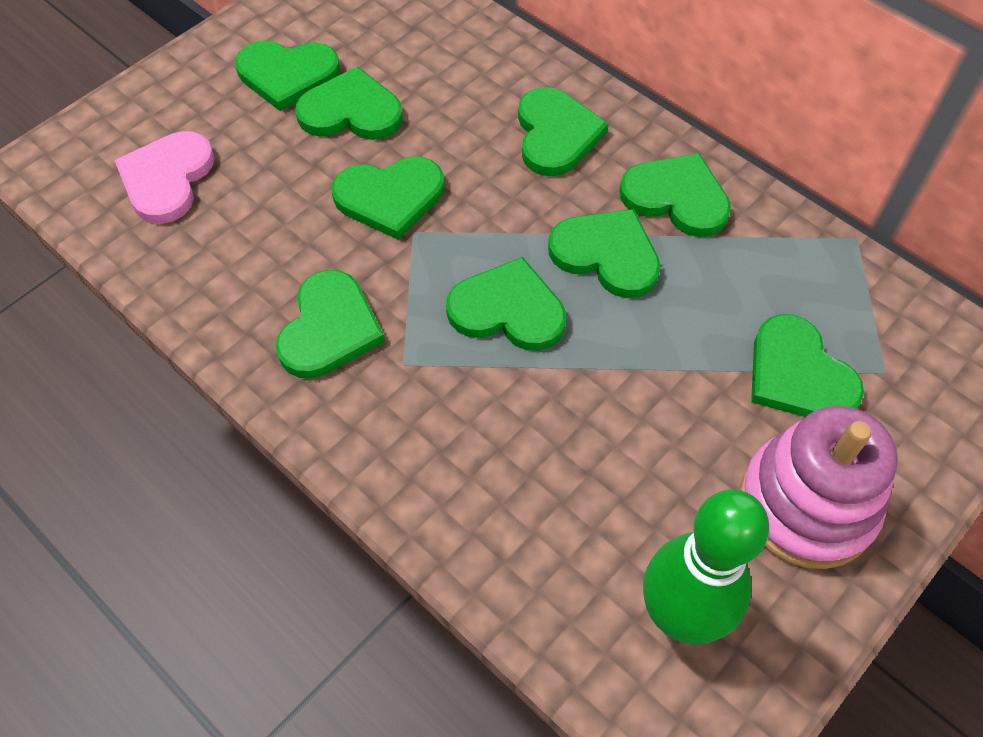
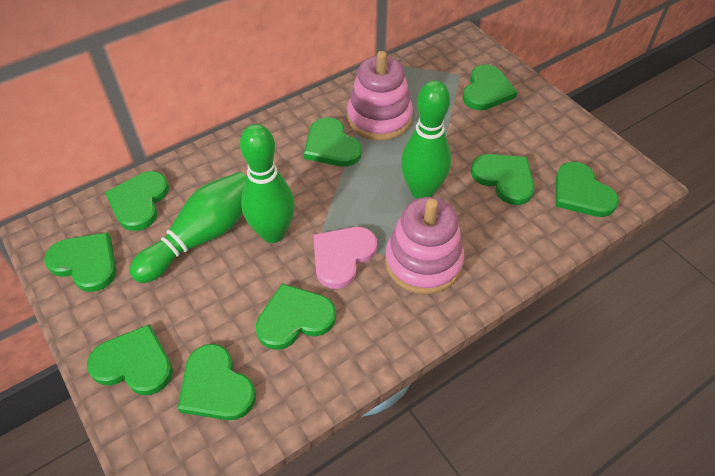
green bowling pin: 1 -> 3
pink stacking toy: 1 -> 2

